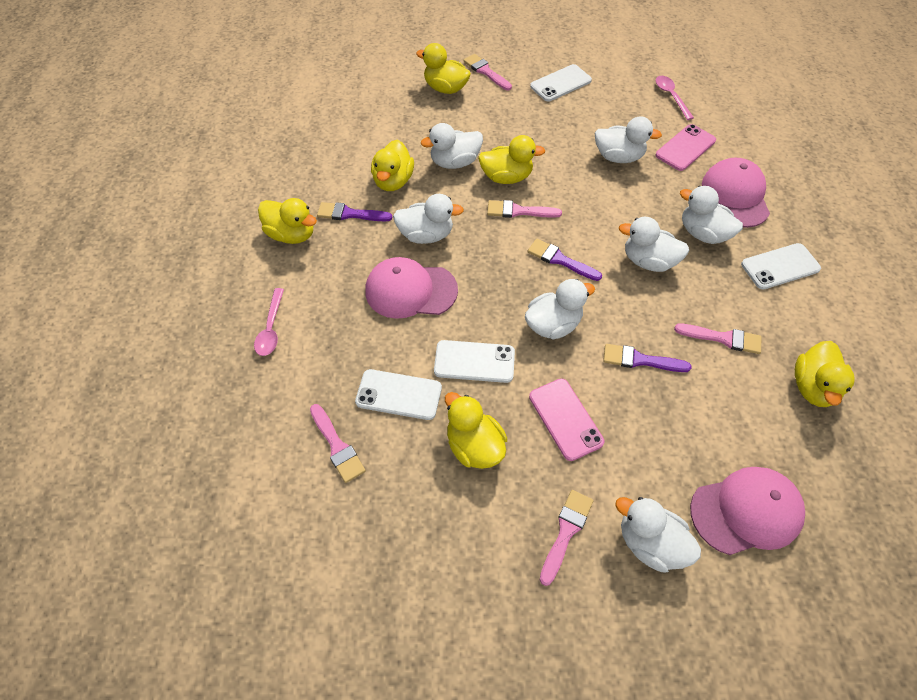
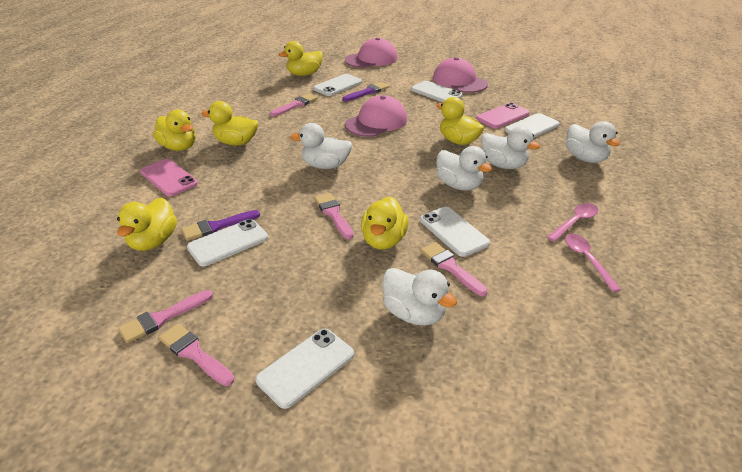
purple brush: 3 -> 2
white duck: 7 -> 5
white phone: 4 -> 6

